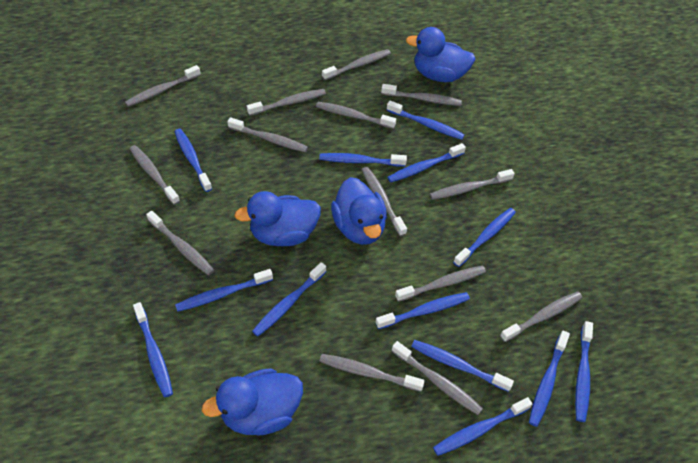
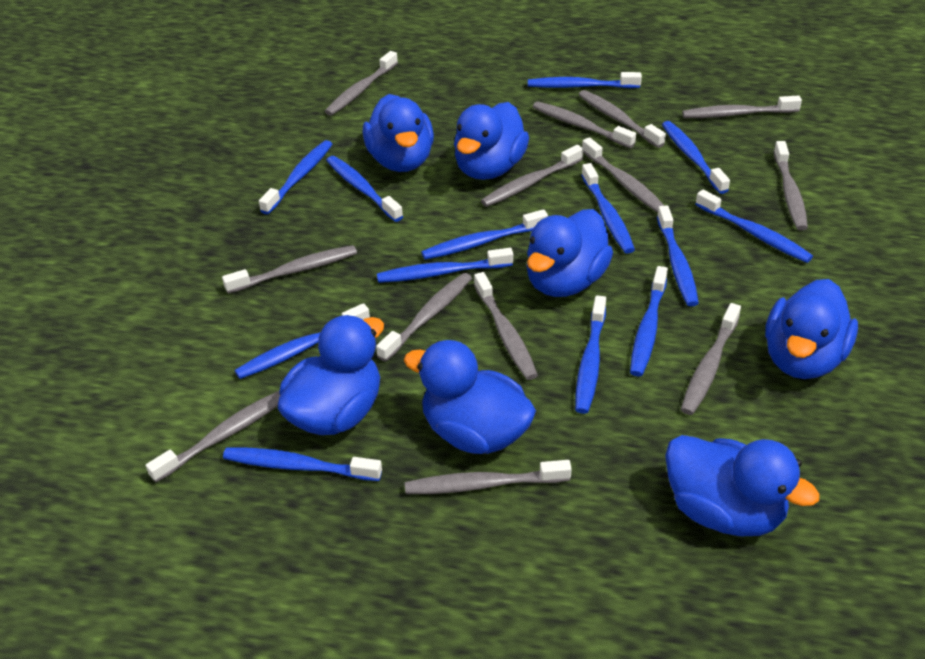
blue duck: 4 -> 7
grey toothbrush: 14 -> 13

